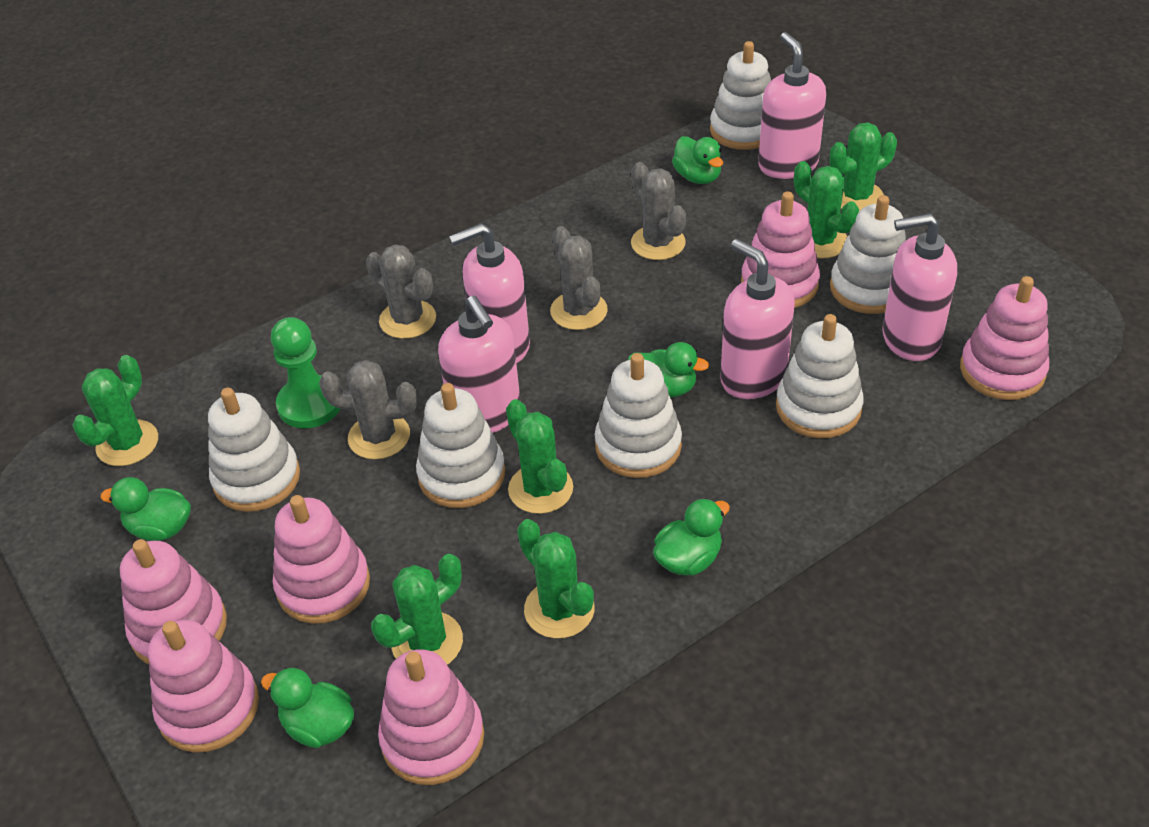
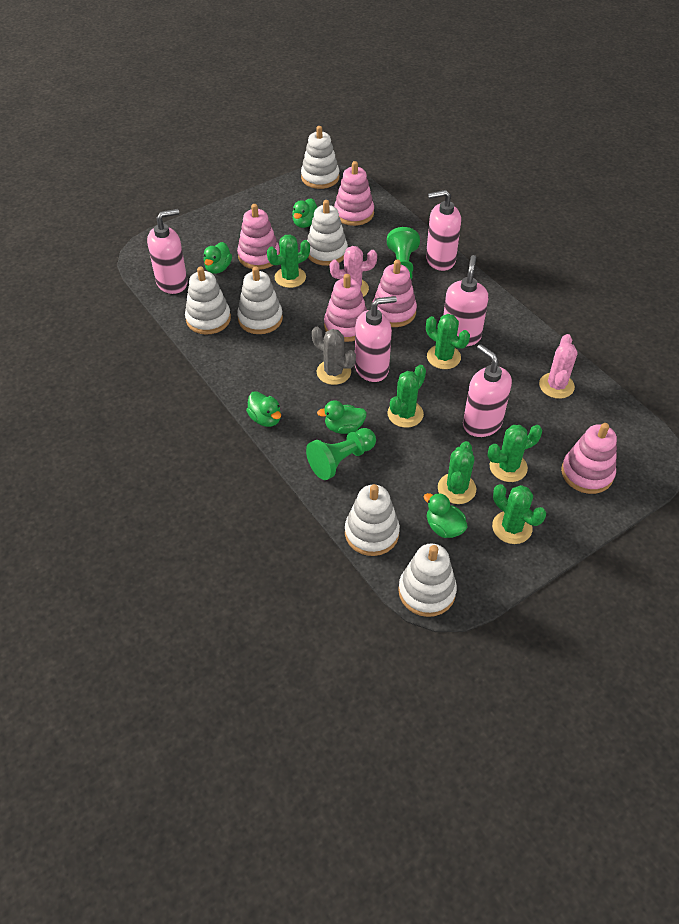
green pawn: 1 -> 2
grey cactus: 4 -> 1
pink cactus: 0 -> 2
pink stacking toy: 6 -> 5

